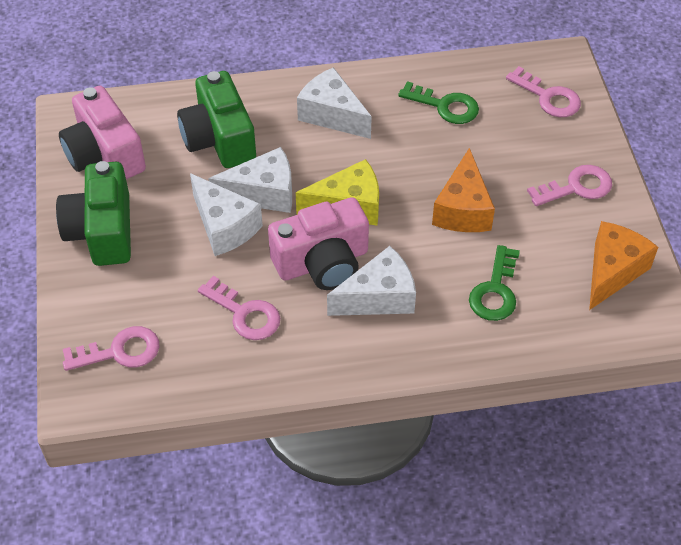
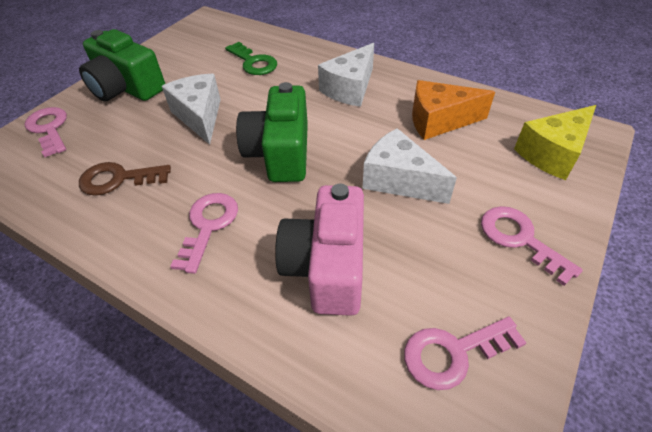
brown key: 0 -> 1
green key: 2 -> 1
orange cheese: 2 -> 1
pink camera: 2 -> 1
white cheese: 4 -> 3

